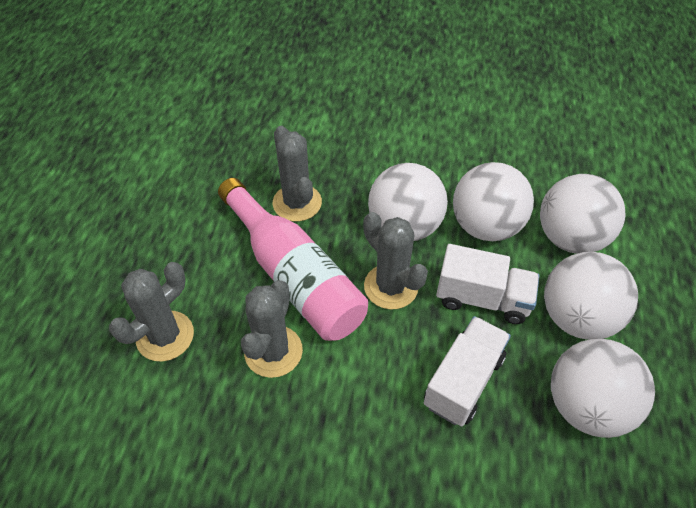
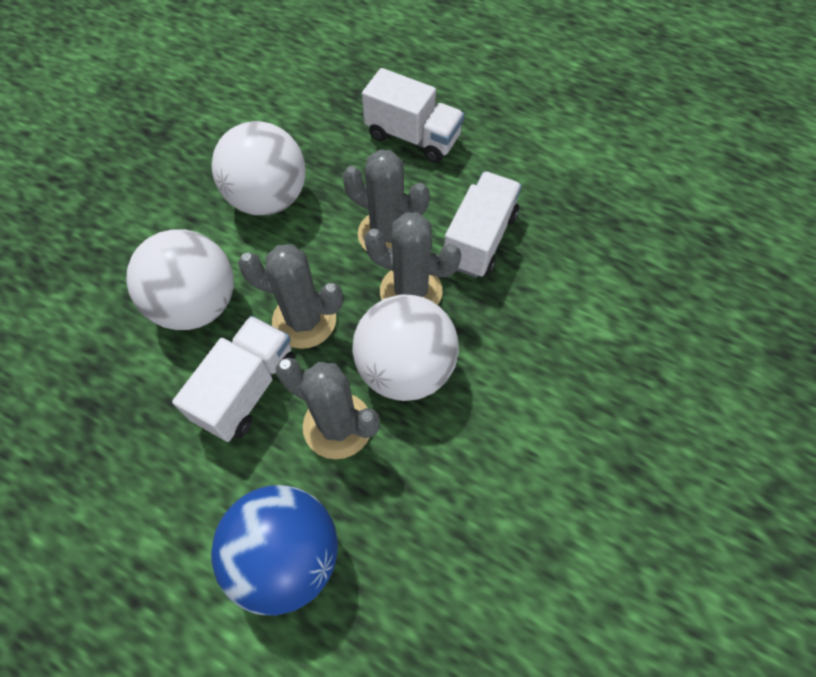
blue ball: 0 -> 1
pink bottle: 1 -> 0
white ball: 5 -> 3
white truck: 2 -> 3

